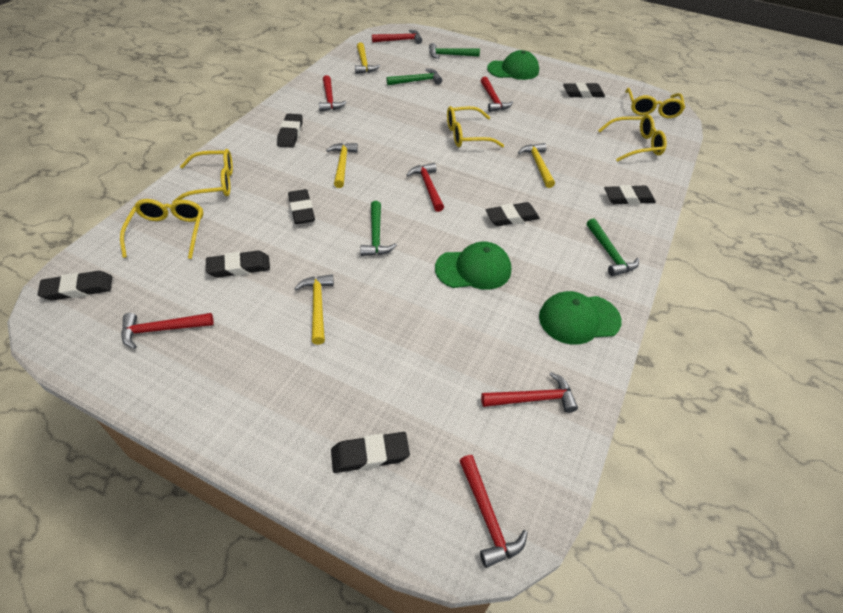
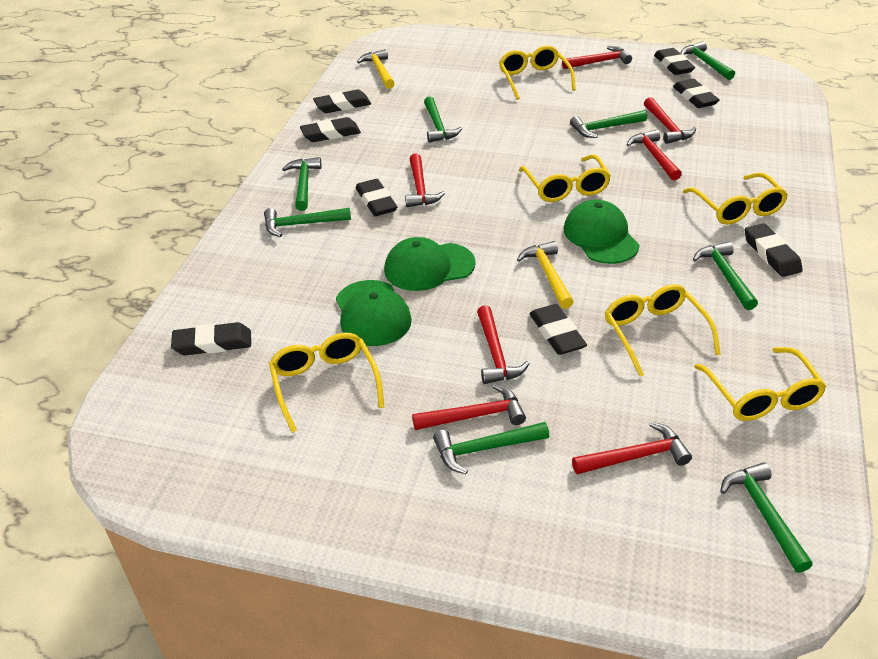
green hammer: 4 -> 8
yellow glasses: 5 -> 6
yellow hammer: 4 -> 2

